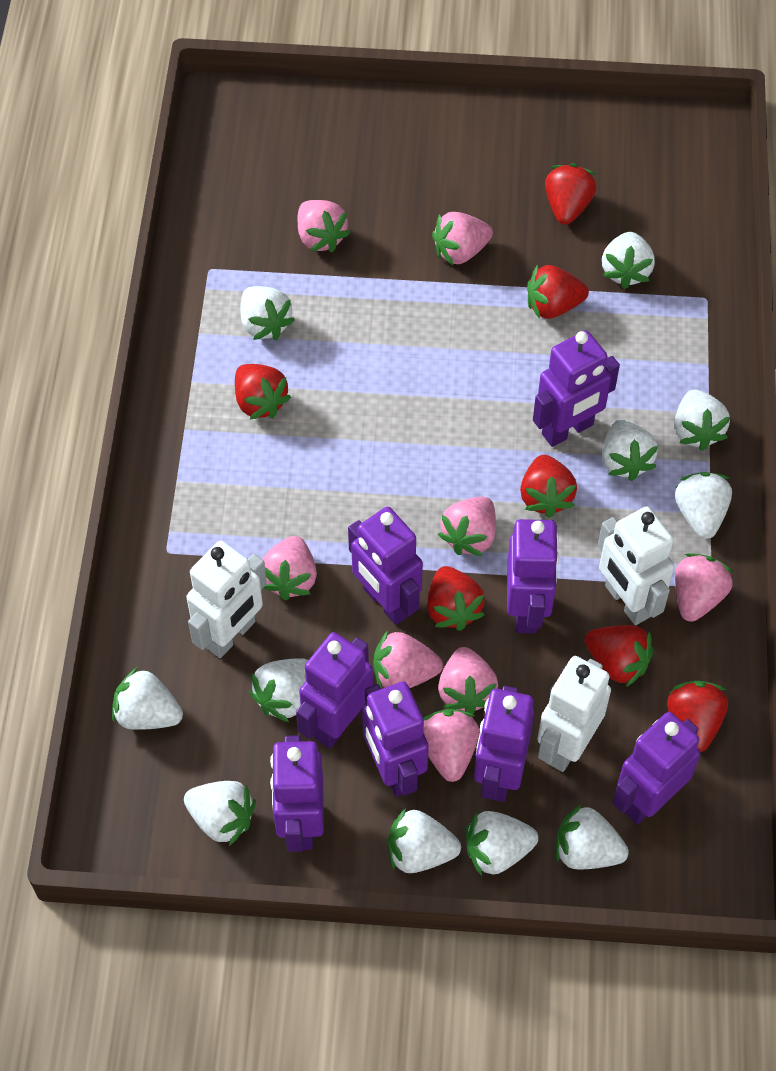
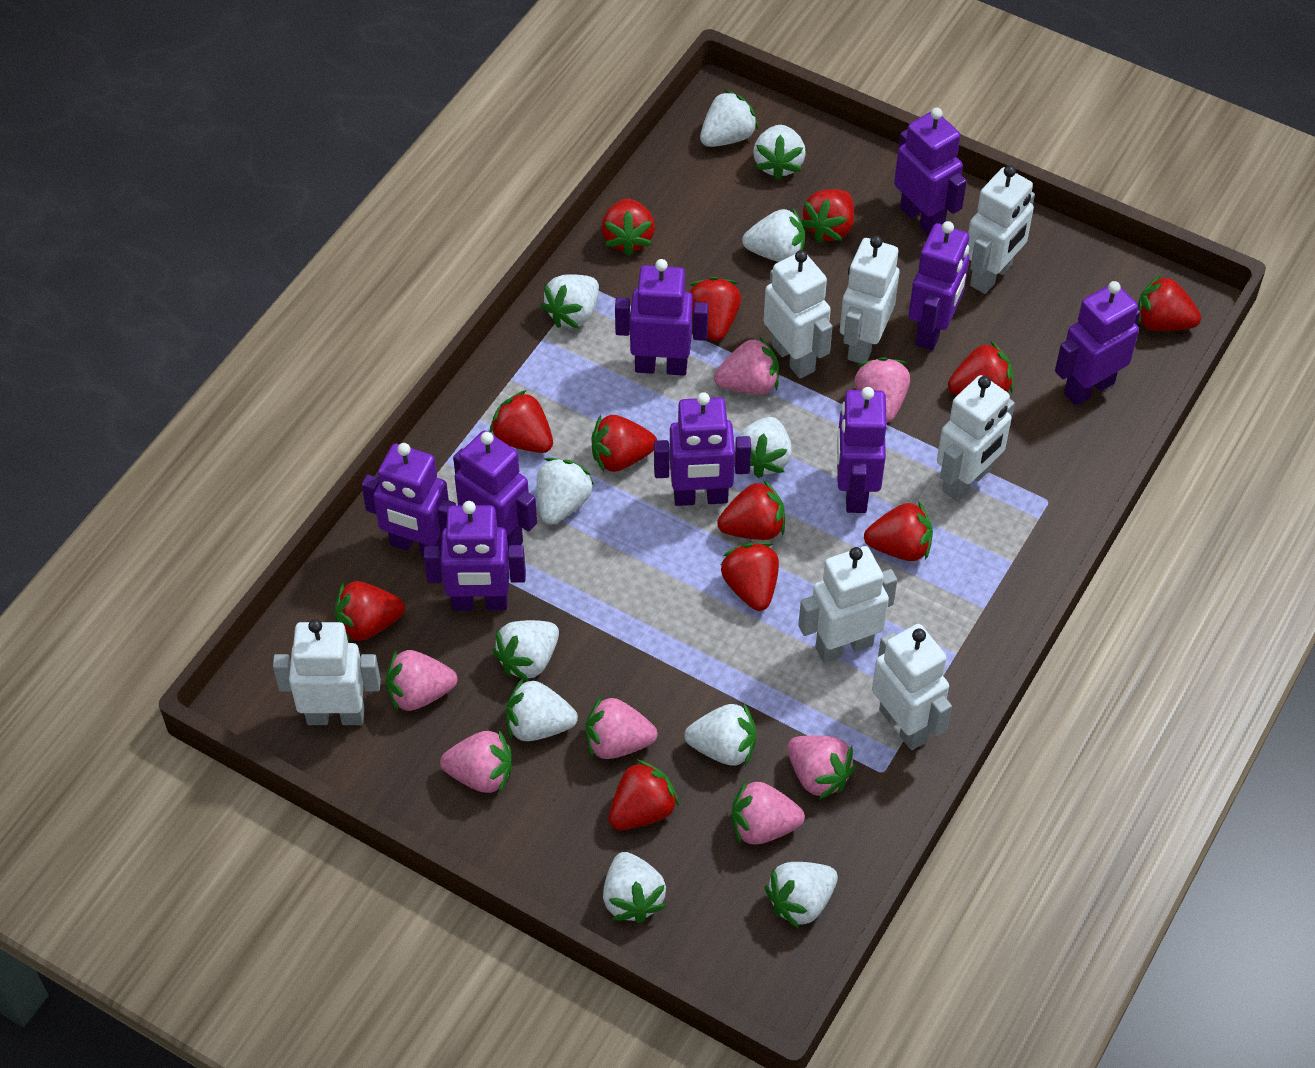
pink strawberry: 8 -> 7
purple robot: 8 -> 9
red strawberry: 7 -> 12
white robot: 3 -> 7

